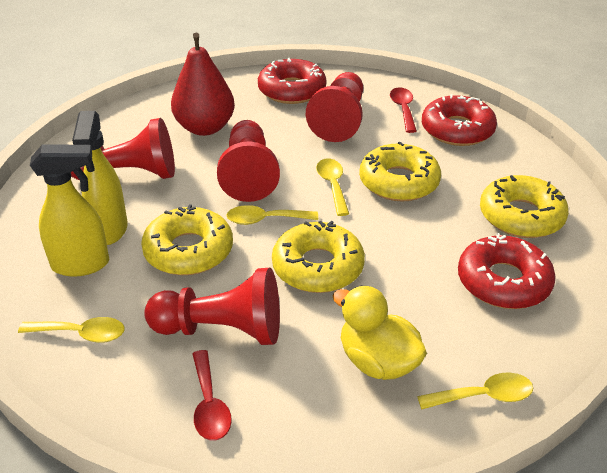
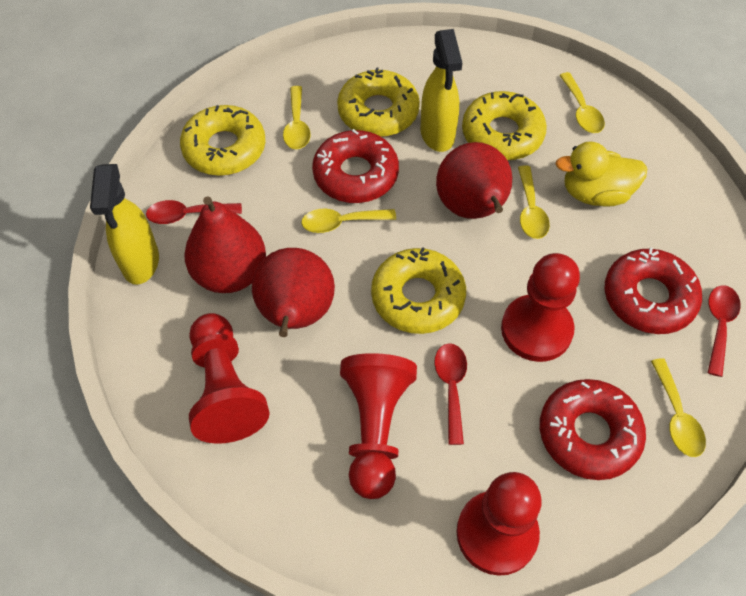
red pear: 1 -> 3
red spoon: 2 -> 3
yellow spoon: 4 -> 5

